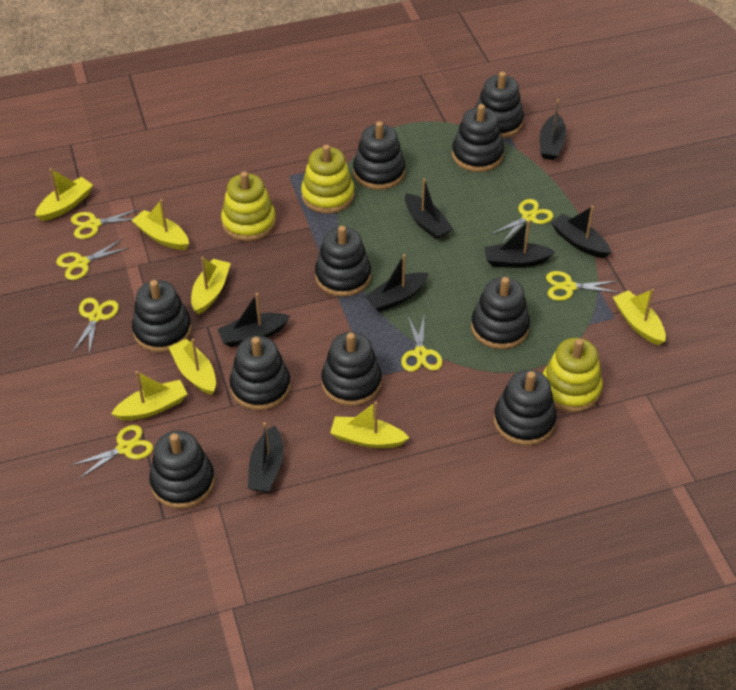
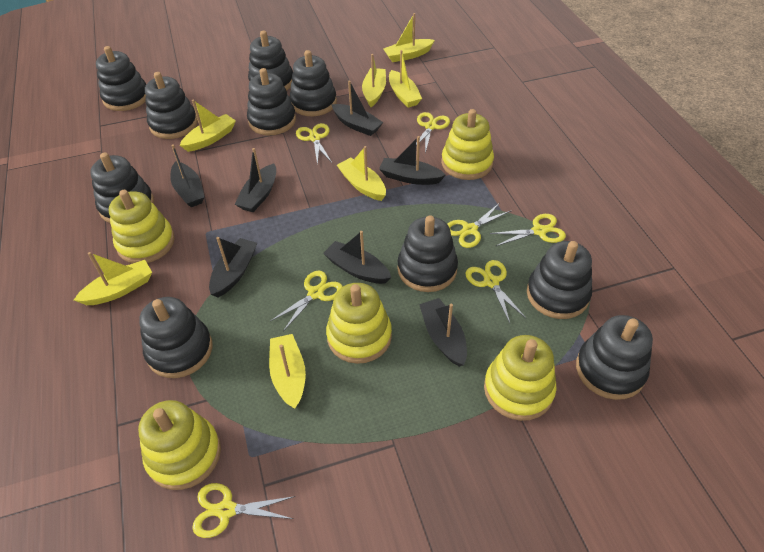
yellow stacking toy: 3 -> 5

